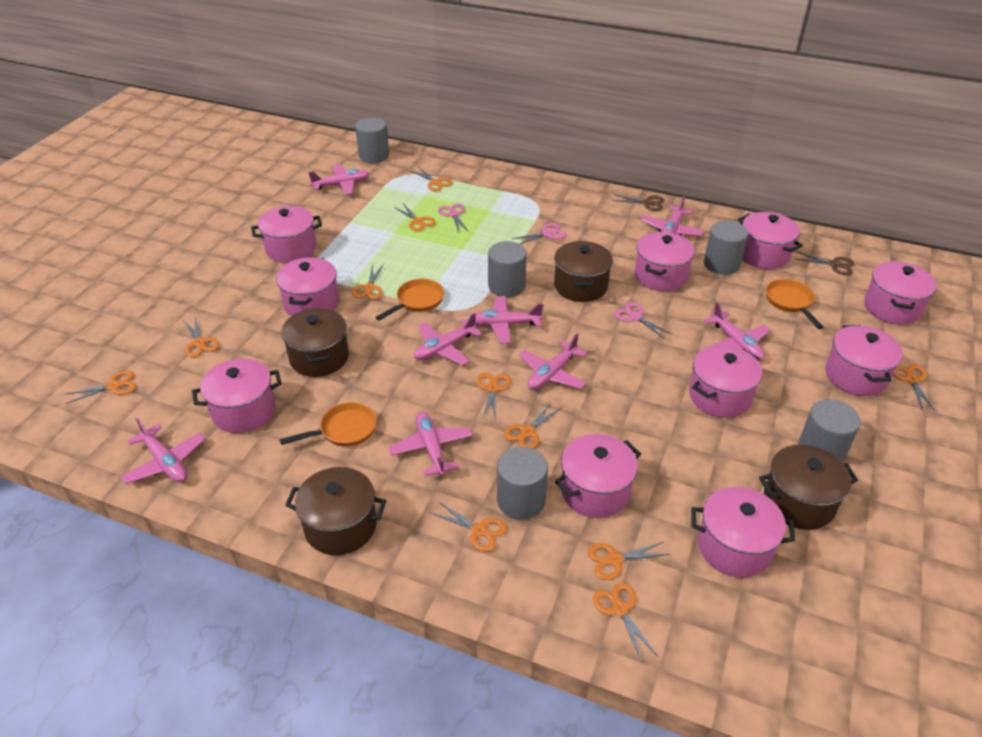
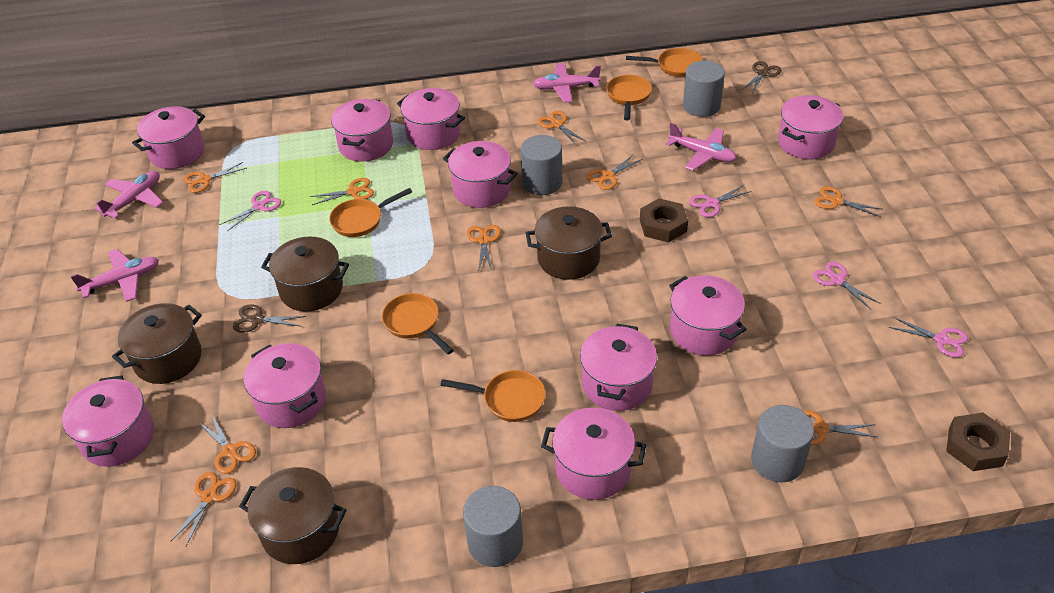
brown nut: 0 -> 2
grey cylinder: 5 -> 4
orange pan: 3 -> 5
orange scissors: 11 -> 9
pink plane: 8 -> 4
pink scissors: 3 -> 4

